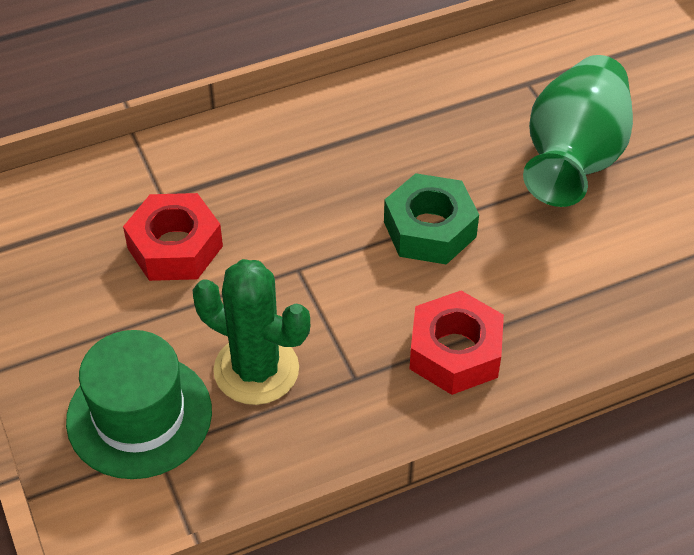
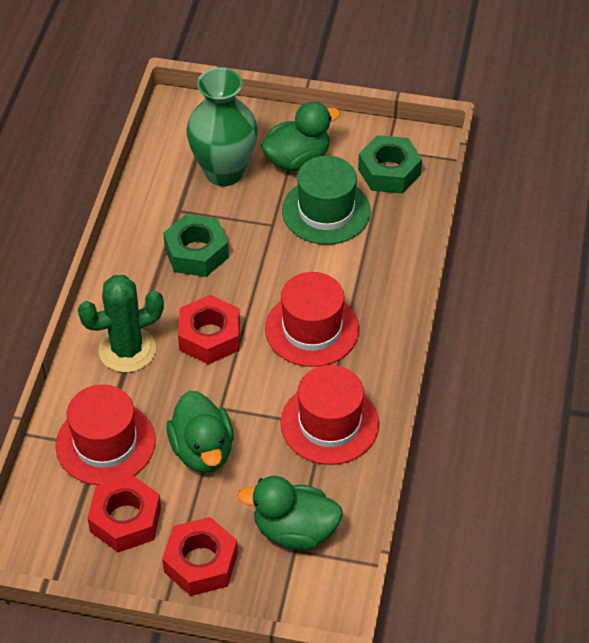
green duck: 0 -> 3
green nut: 1 -> 2
red hat: 0 -> 3
red nut: 2 -> 3

